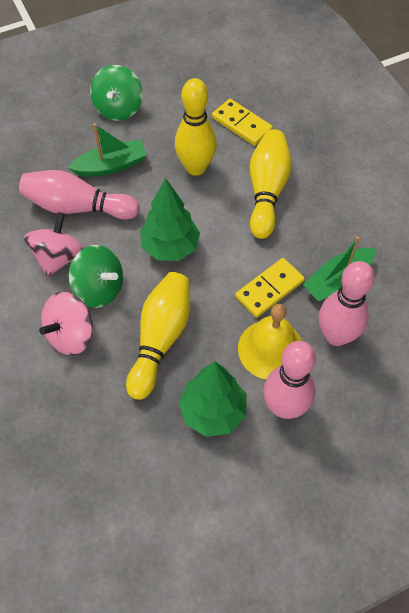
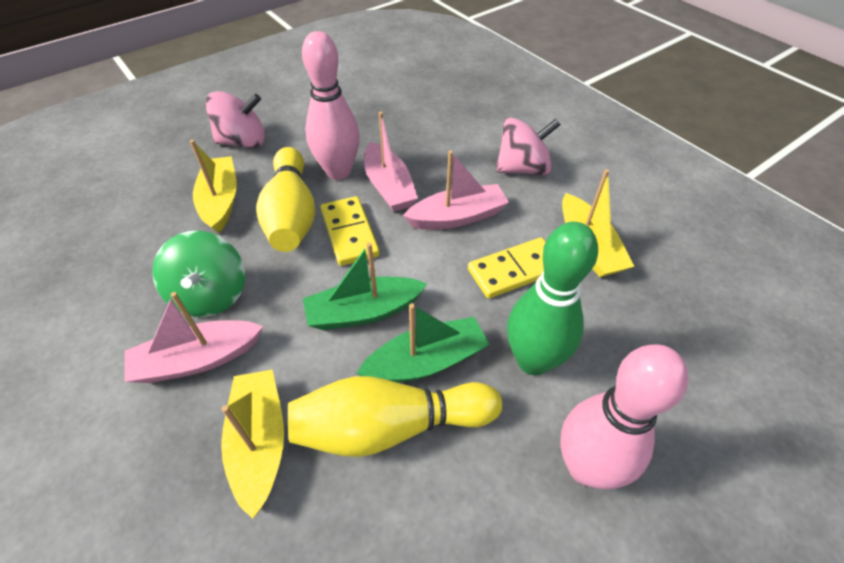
green bowling pin: 0 -> 1
green spinning top: 2 -> 1
green tree: 2 -> 0
pink boat: 0 -> 3
pink bowling pin: 3 -> 2
yellow bell: 1 -> 0
yellow boat: 0 -> 3
yellow bowling pin: 3 -> 2

